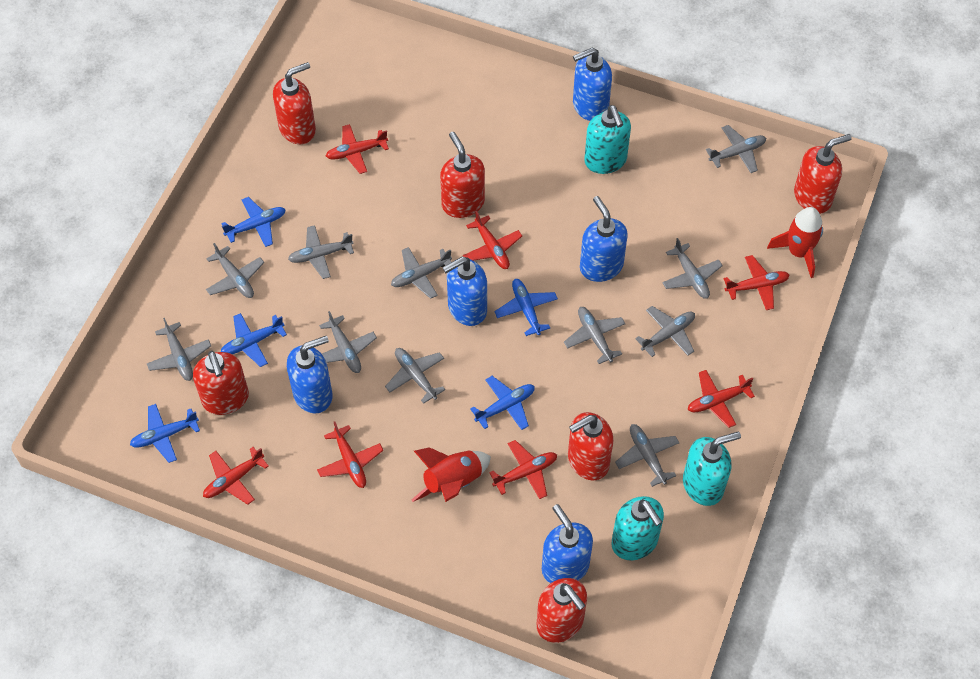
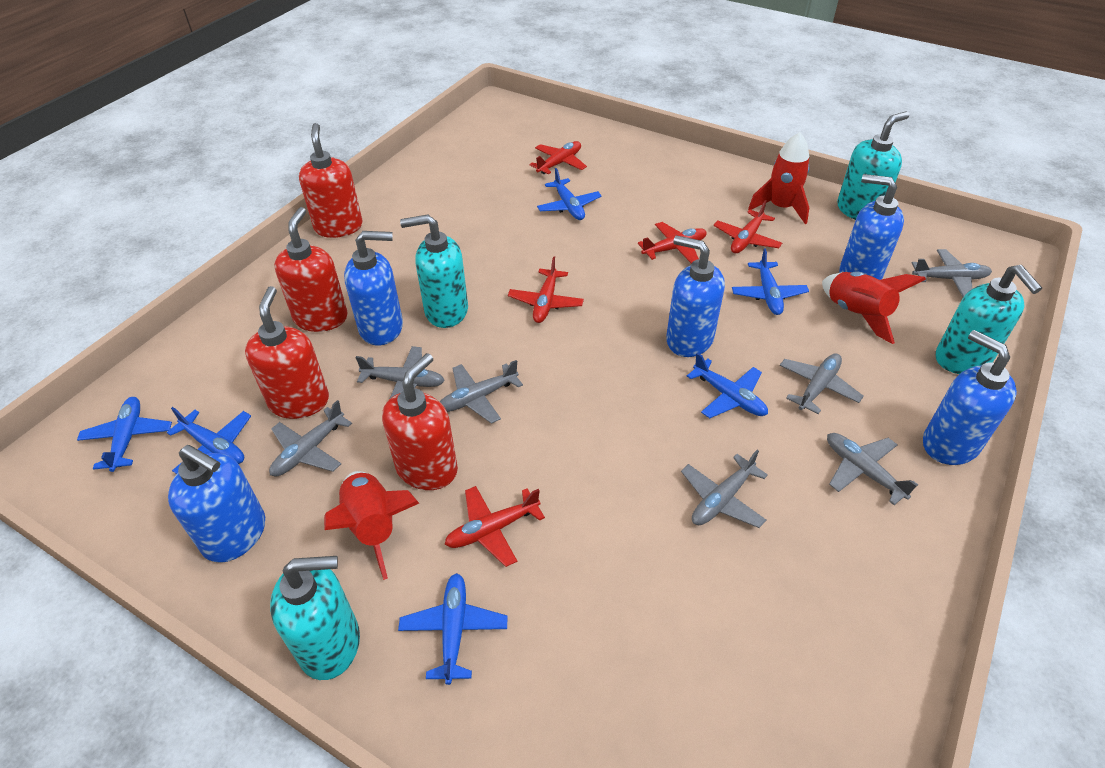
blue plane: 5 -> 6
grey plane: 11 -> 7
red plane: 7 -> 5
red rocket: 2 -> 3
red soap dispenser: 6 -> 4
turquoise soap dispenser: 3 -> 4

